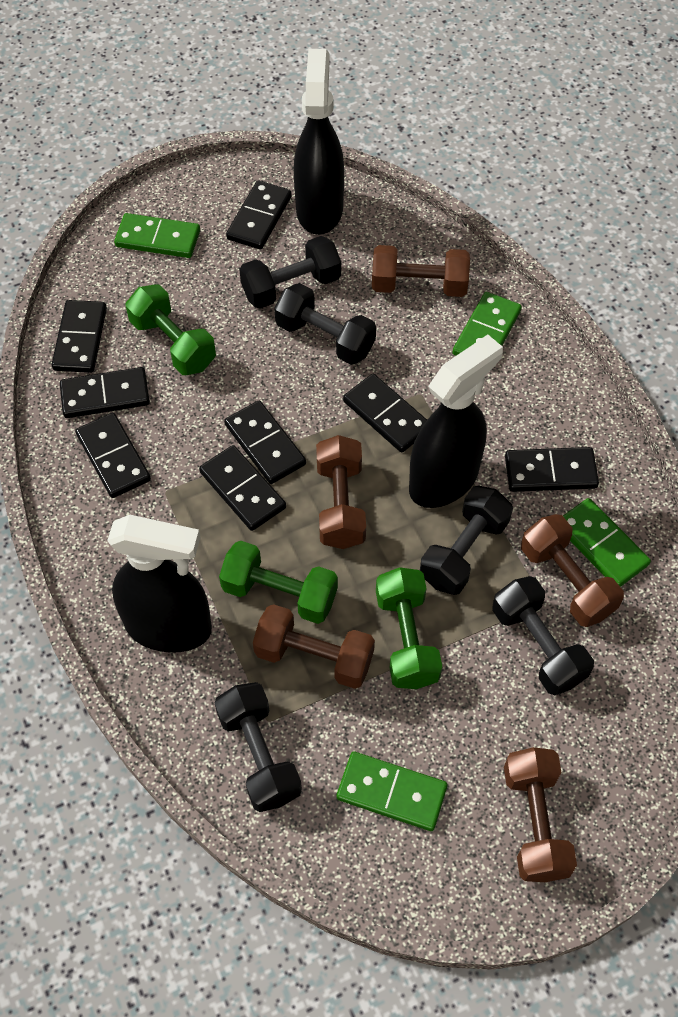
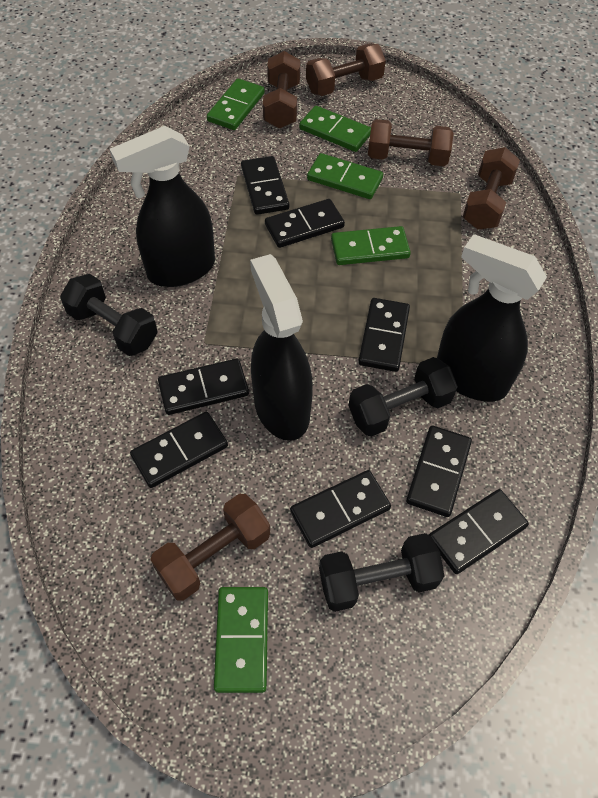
black dumbbell: 5 -> 3
green domino: 4 -> 5
green dumbbell: 3 -> 0

